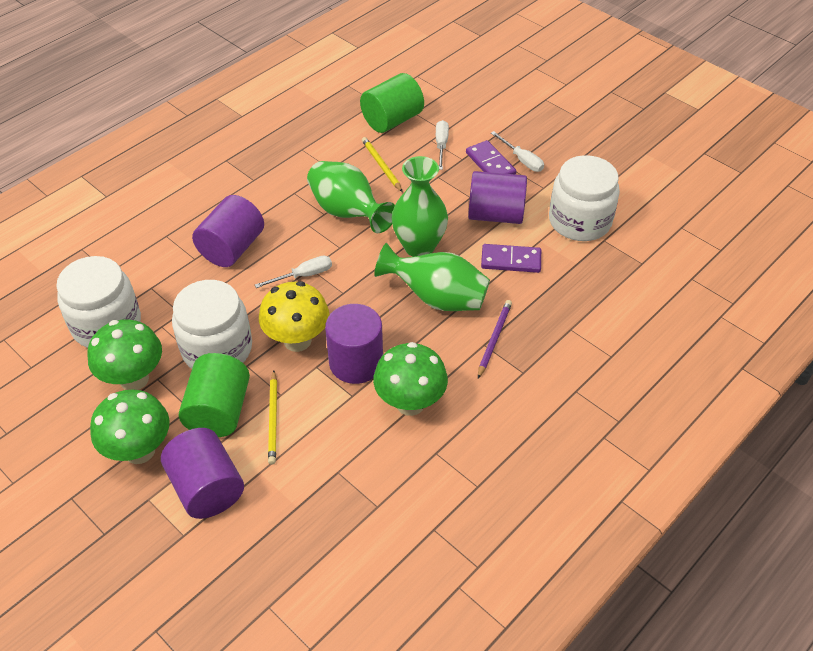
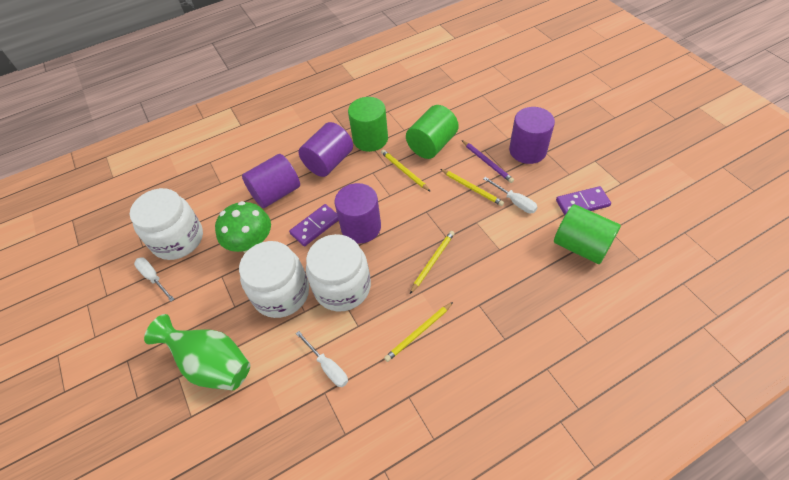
green cylinder: 2 -> 3
green mushroom: 3 -> 1
green vase: 3 -> 1
yellow mushroom: 1 -> 0
yellow pencil: 2 -> 4

